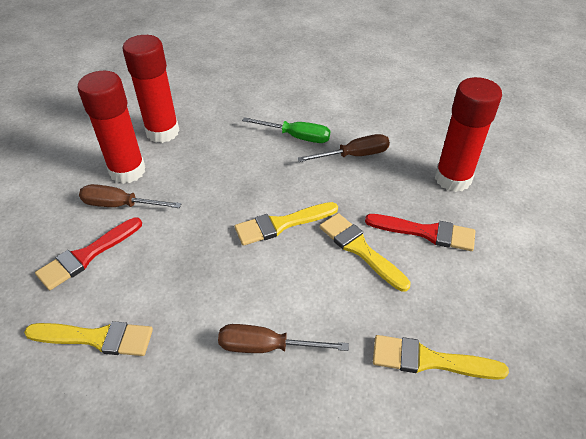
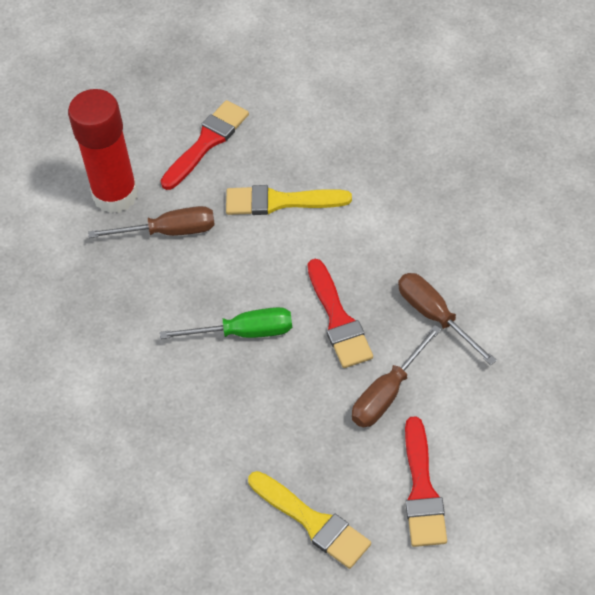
red brush: 2 -> 3
red glue stick: 3 -> 1
yellow brush: 4 -> 2

